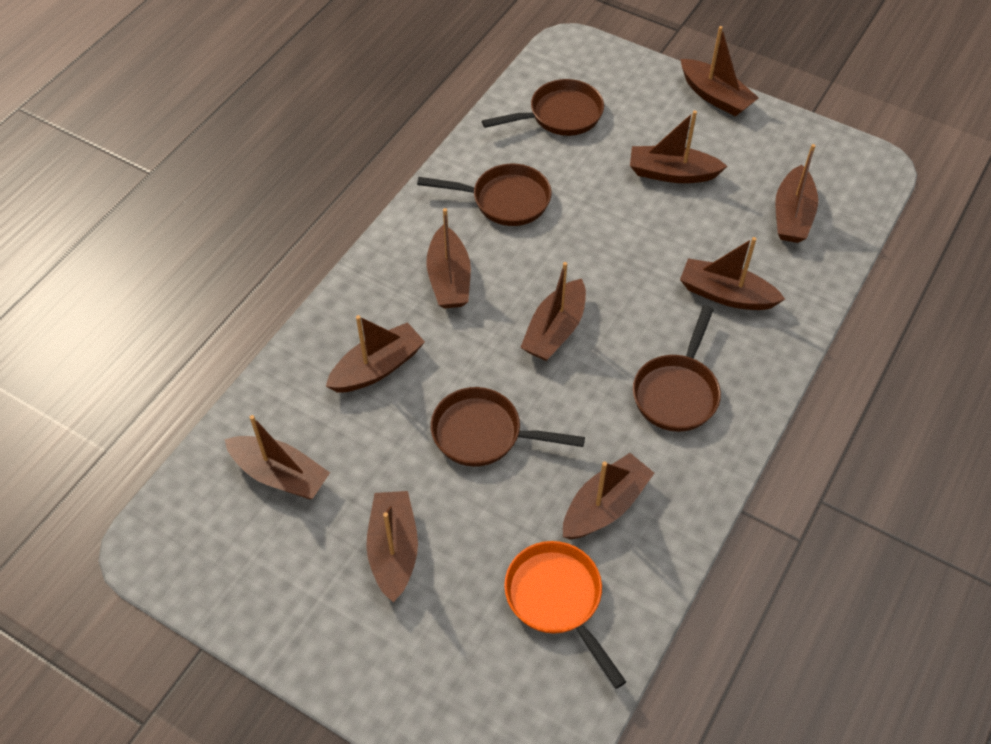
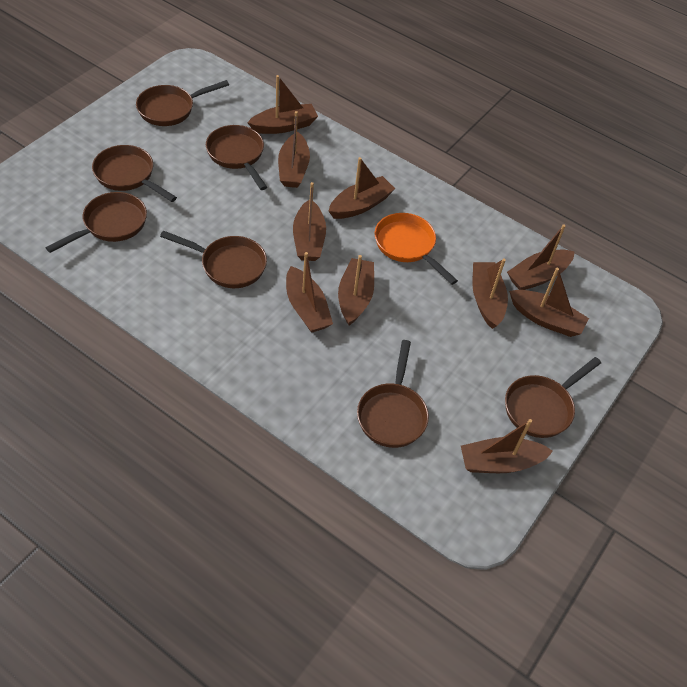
brown pan: 4 -> 7

